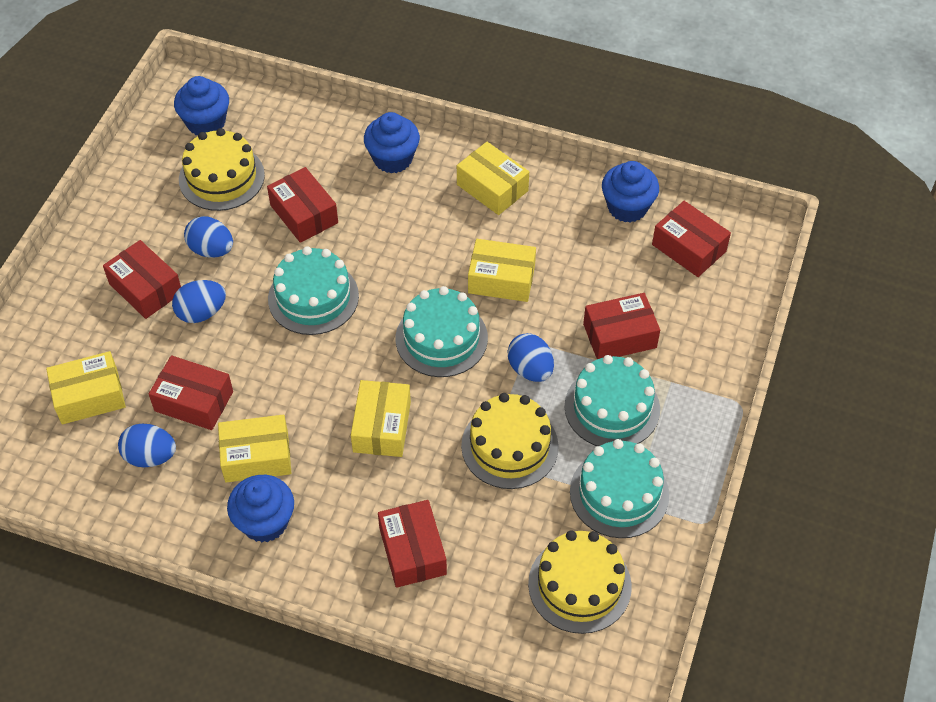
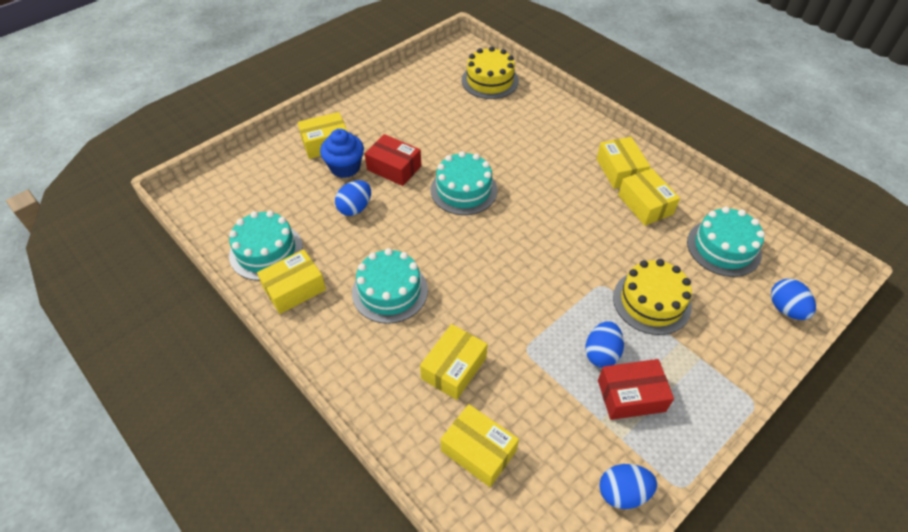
blue cupcake: 4 -> 1
red box: 6 -> 2
yellow box: 5 -> 6
yellow cake: 3 -> 2

